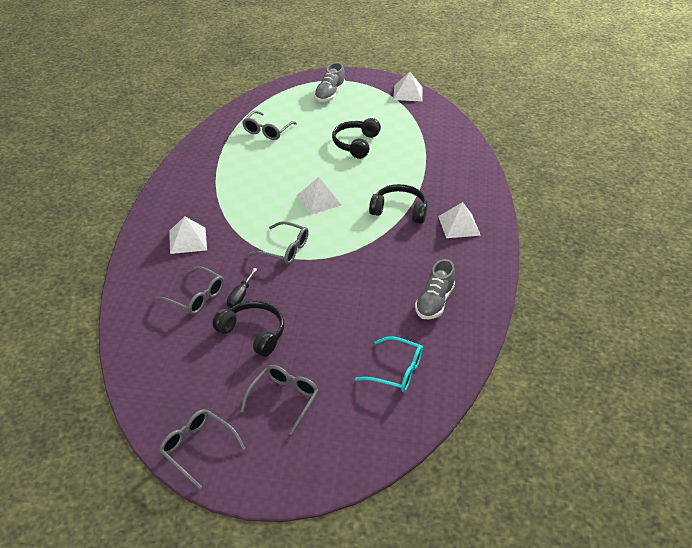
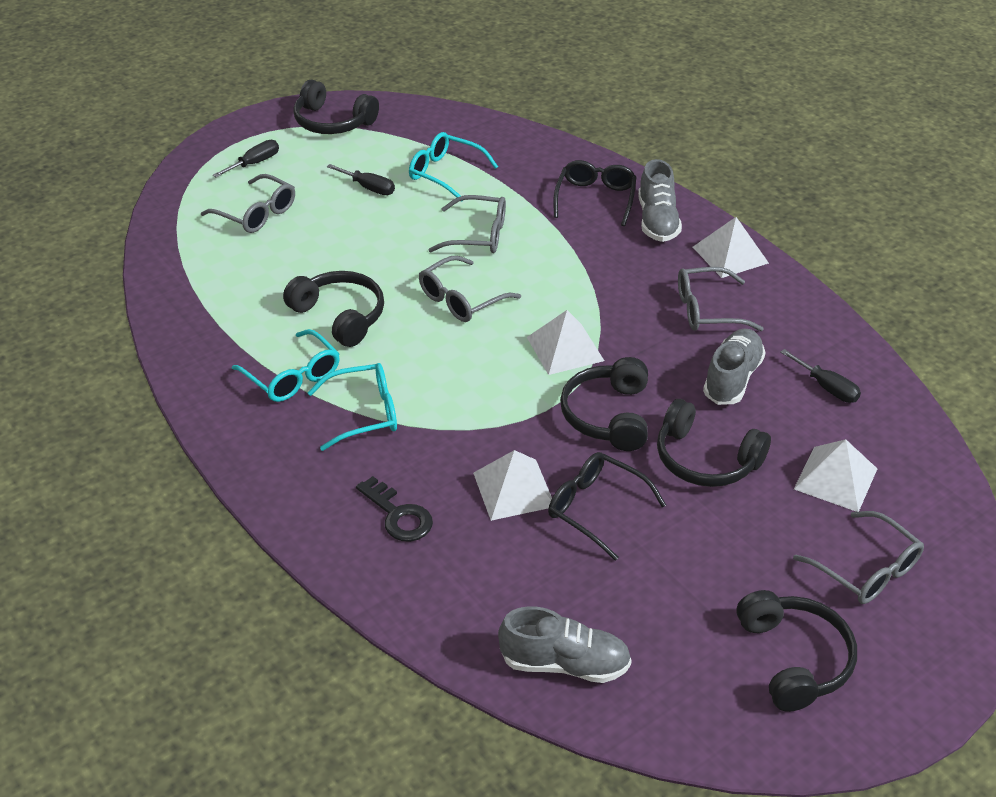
black glasses: 0 -> 2
black headphones: 3 -> 5
black key: 0 -> 1
black screwdriver: 1 -> 3
grey shoe: 2 -> 3
turquoise glasses: 1 -> 3

